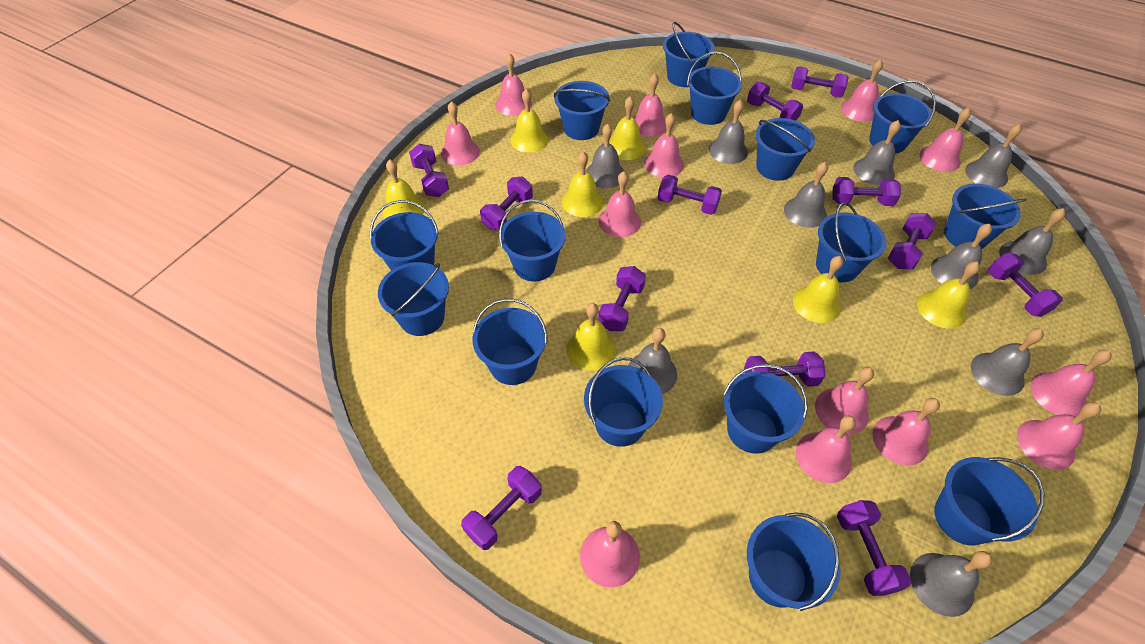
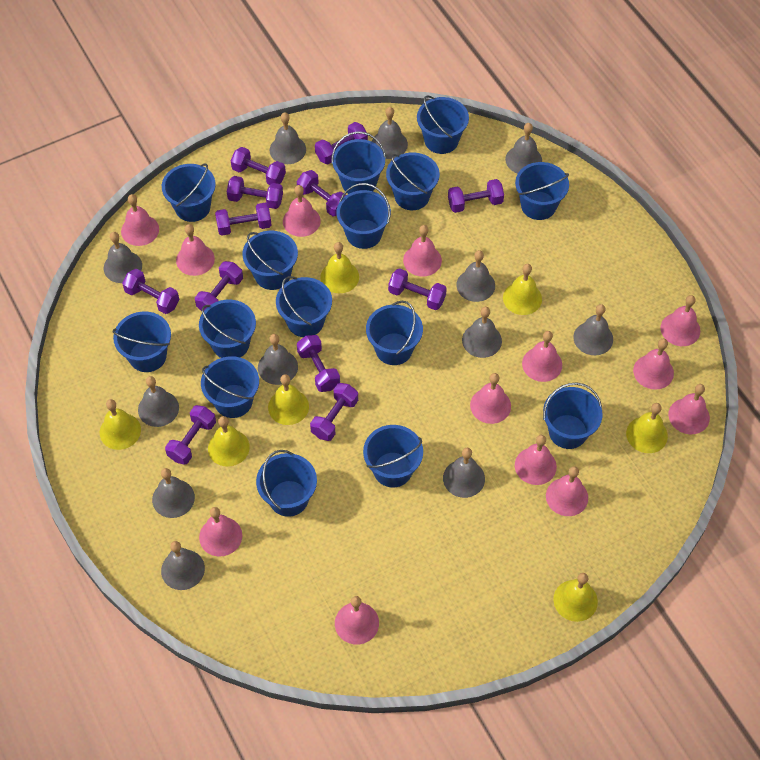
grey bell: 10 -> 12

